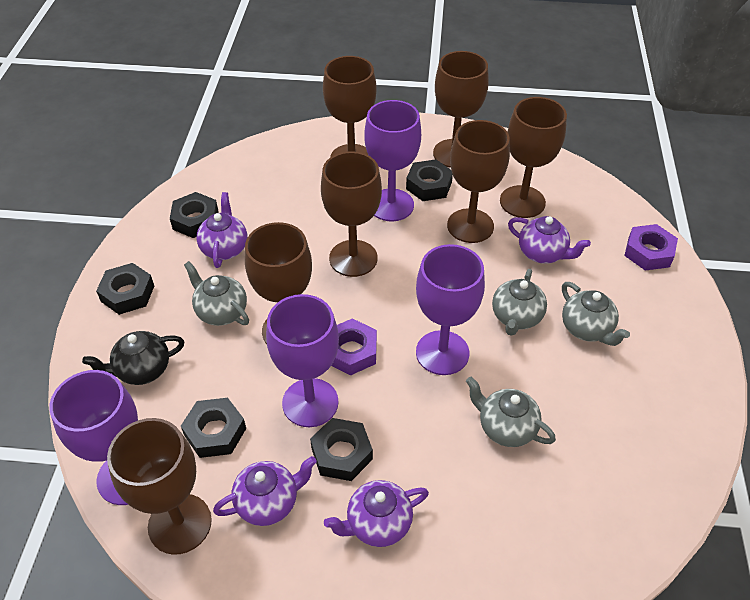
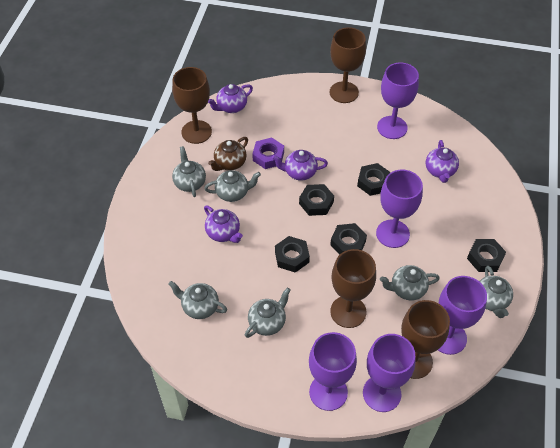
black teapot: 1 -> 0
brown goblet: 7 -> 4
brown teapot: 0 -> 1
grey teapot: 4 -> 6
purple goblet: 4 -> 5
purple nut: 2 -> 1

